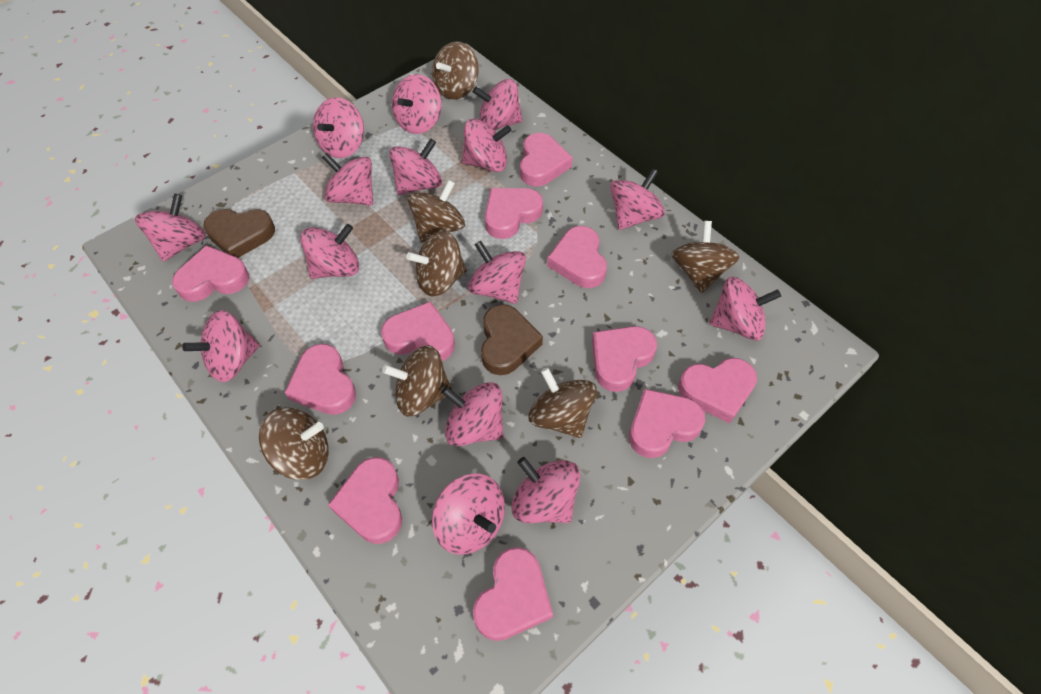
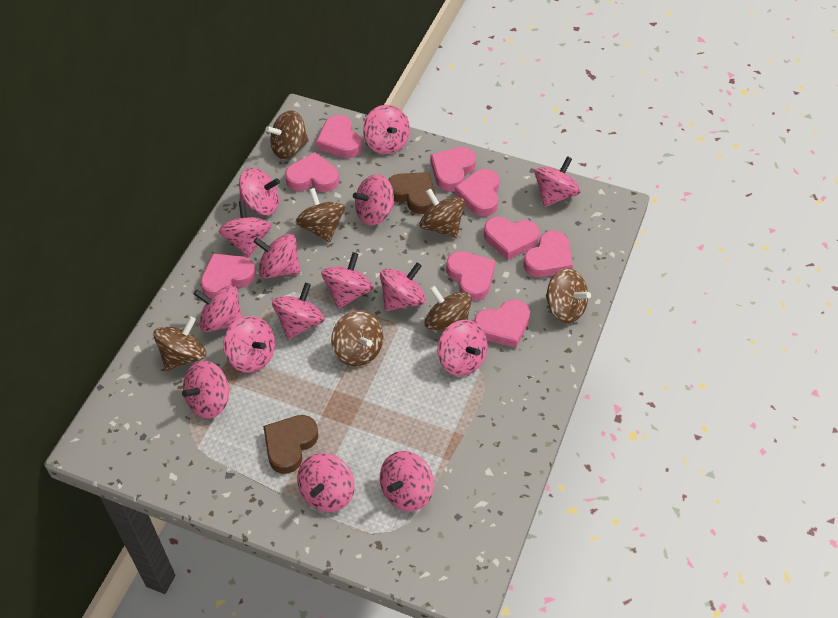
pink heart: 11 -> 9

